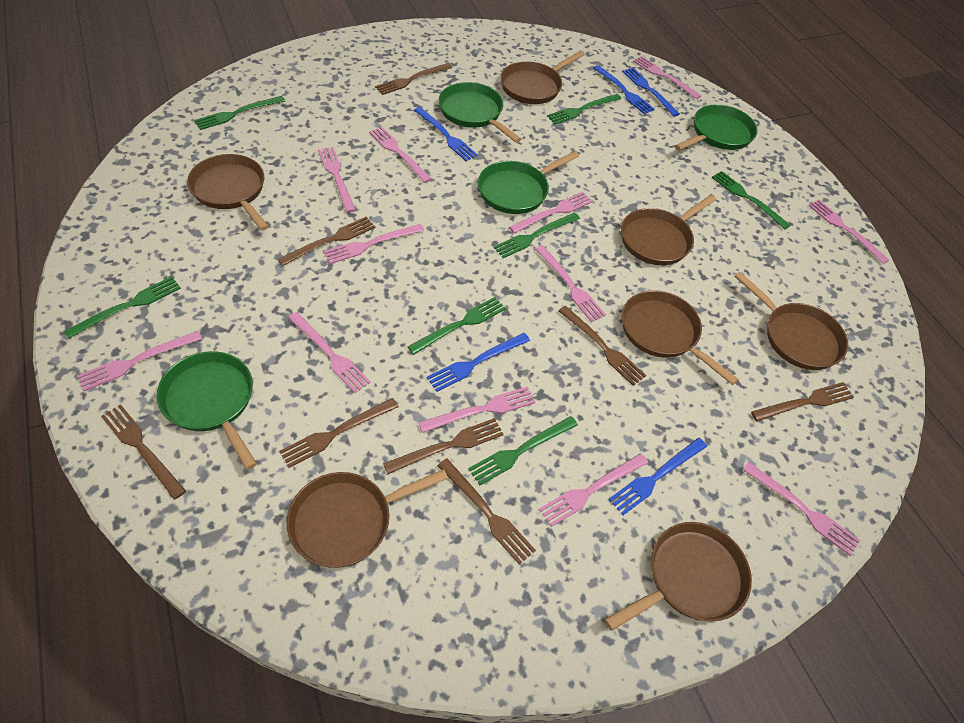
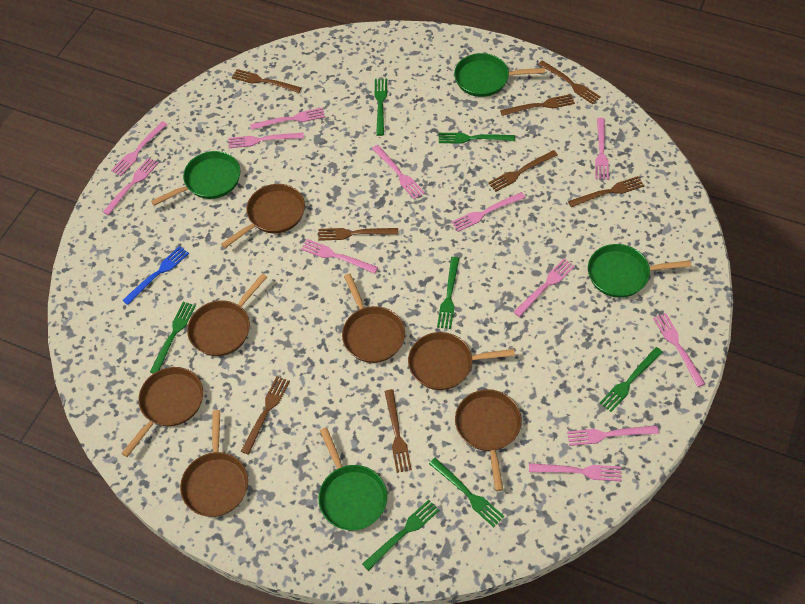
blue fork: 5 -> 1

